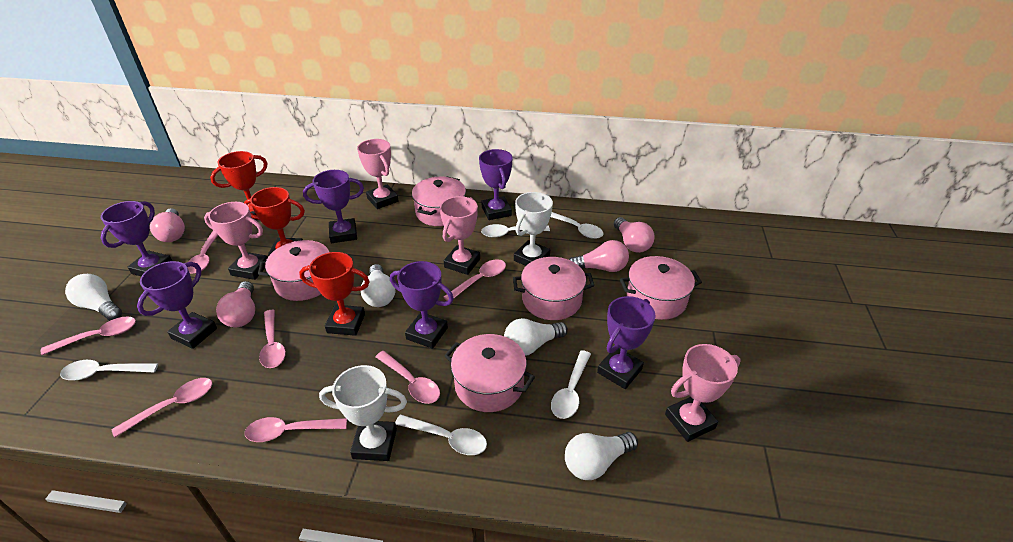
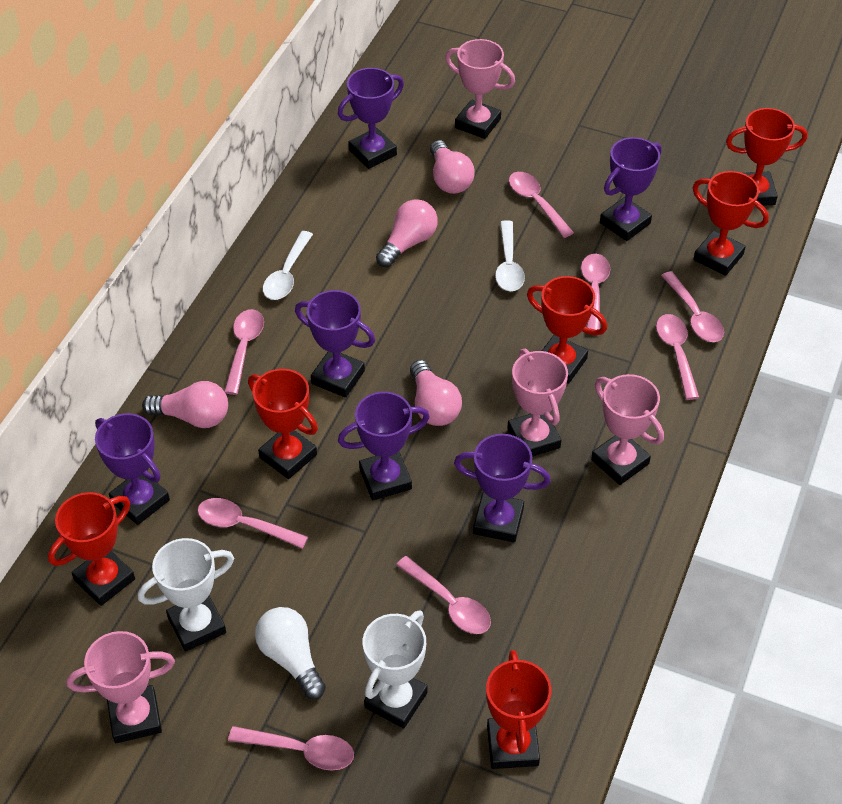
pink pot: 5 -> 0
pink spoon: 7 -> 8
red trophy: 3 -> 6
white light bulb: 4 -> 1
white spoon: 5 -> 2

